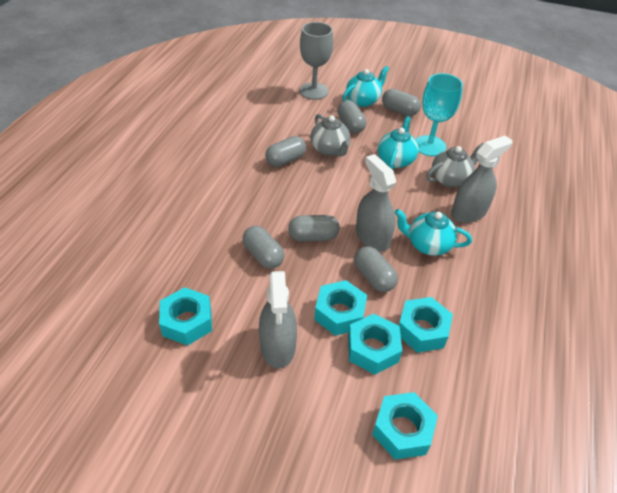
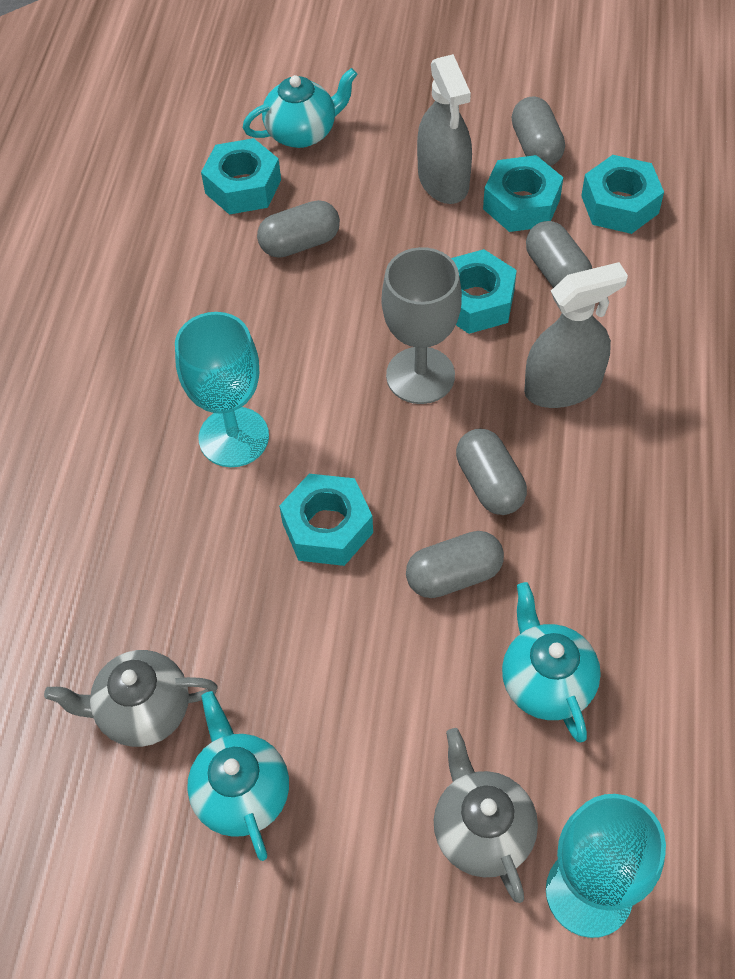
grey capsule: 6 -> 5
grey spray bottle: 3 -> 2
turquoise goblet: 1 -> 2

